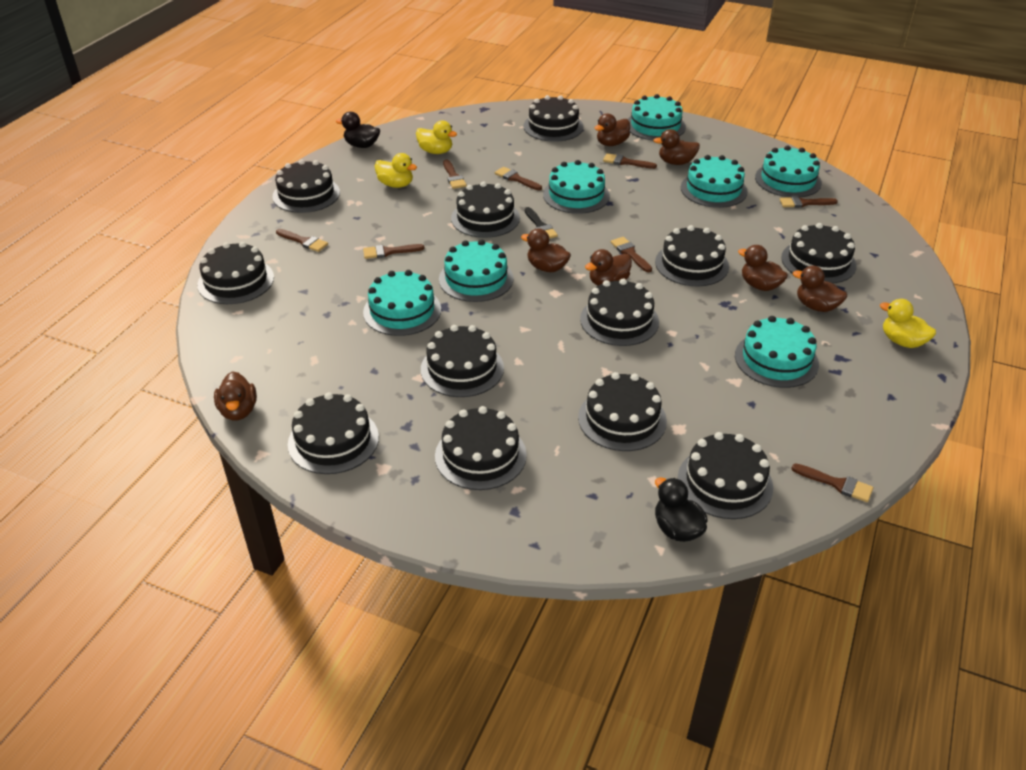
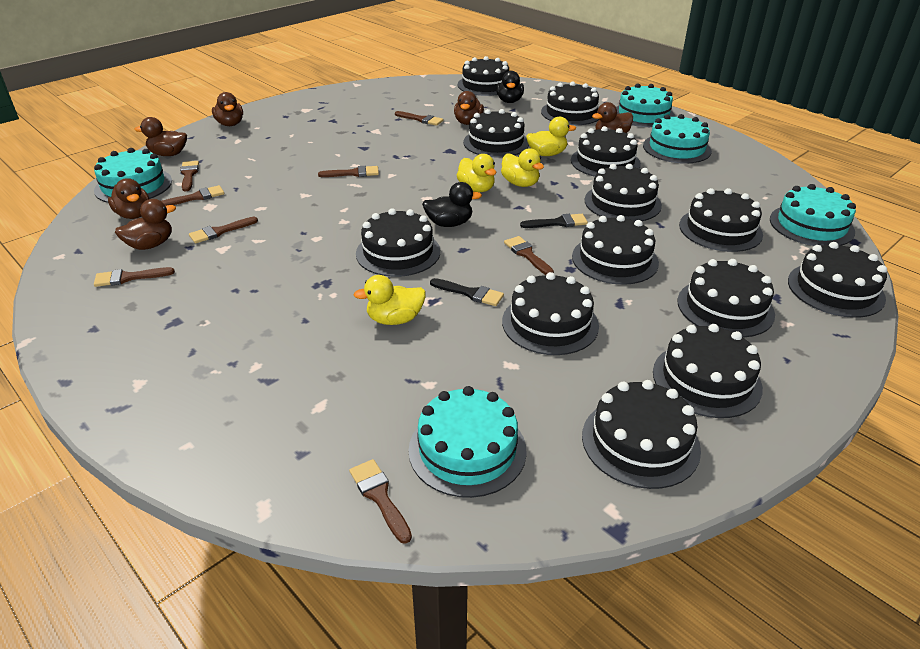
black brush: 1 -> 2
black cake: 12 -> 13
brown duck: 7 -> 6
turquoise cake: 7 -> 5
yellow duck: 3 -> 4

